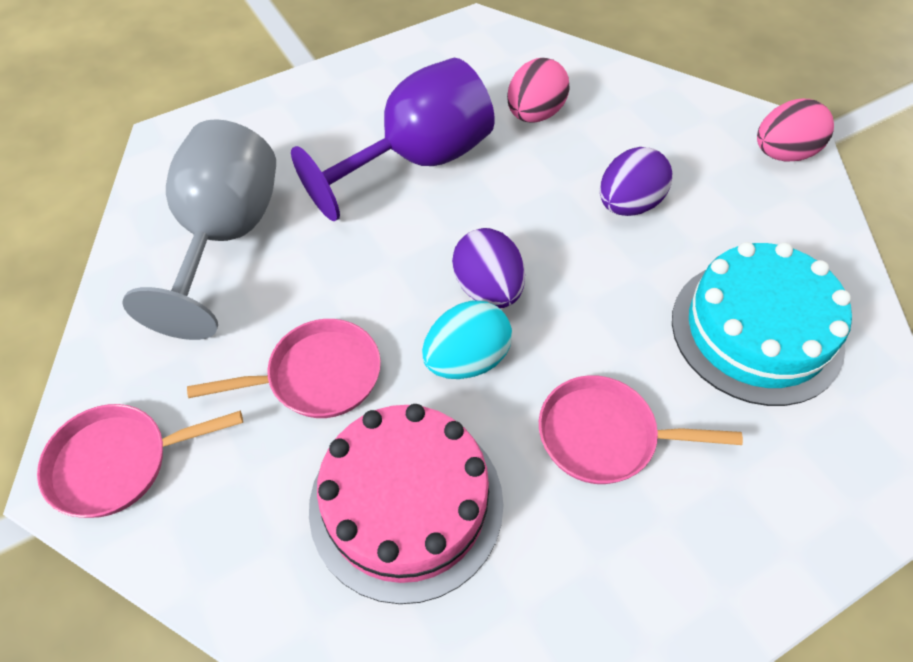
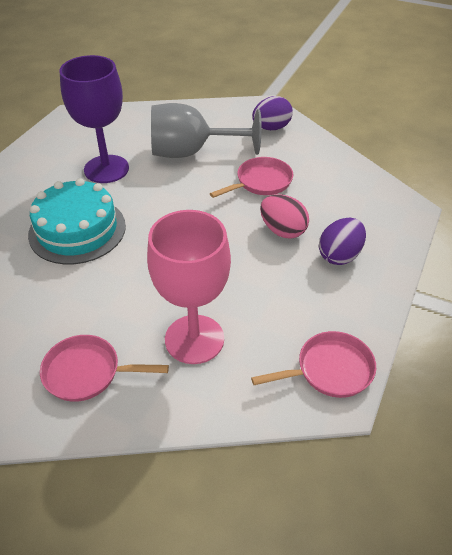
pink cake: 1 -> 0
pink egg: 2 -> 1
pink goblet: 0 -> 1
turquoise egg: 1 -> 0

